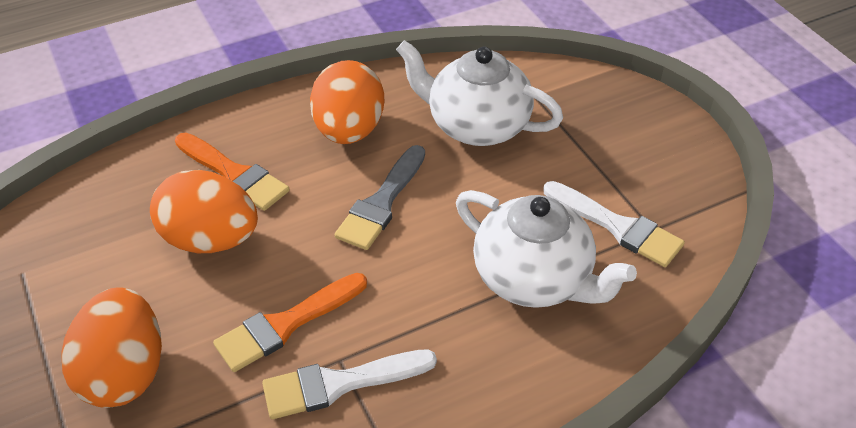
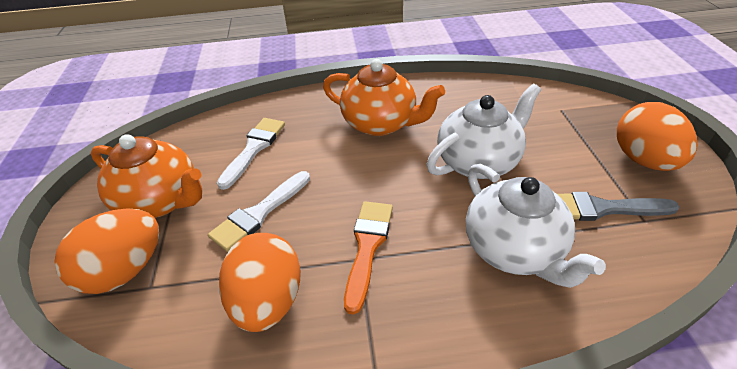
orange brush: 2 -> 1
orange teapot: 0 -> 2

